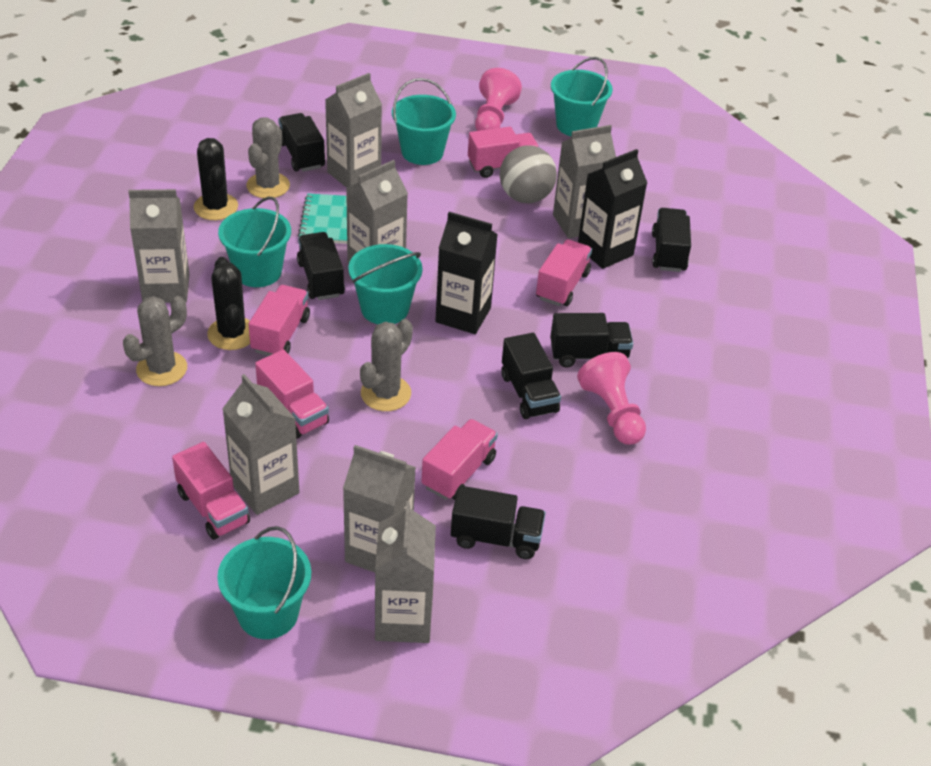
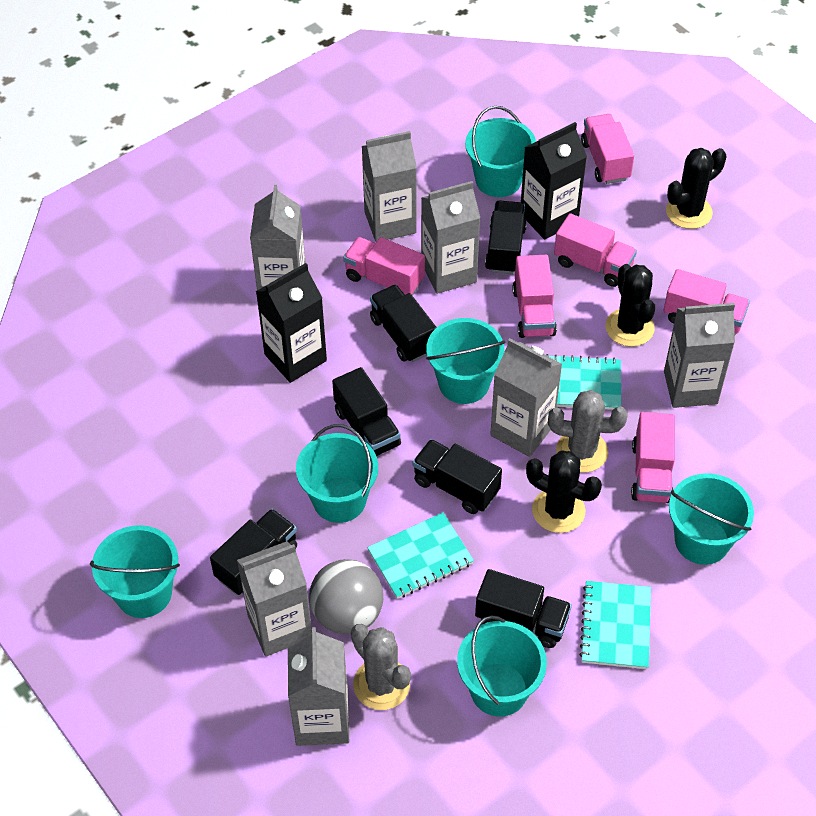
black cactus: 2 -> 3
grey cactus: 3 -> 2
pink pawn: 2 -> 0
turquoise bucket: 5 -> 6
turquoise notebook: 1 -> 3

